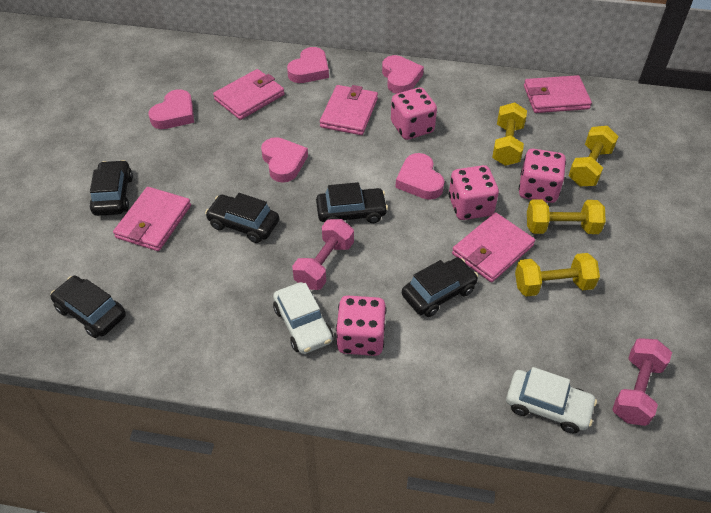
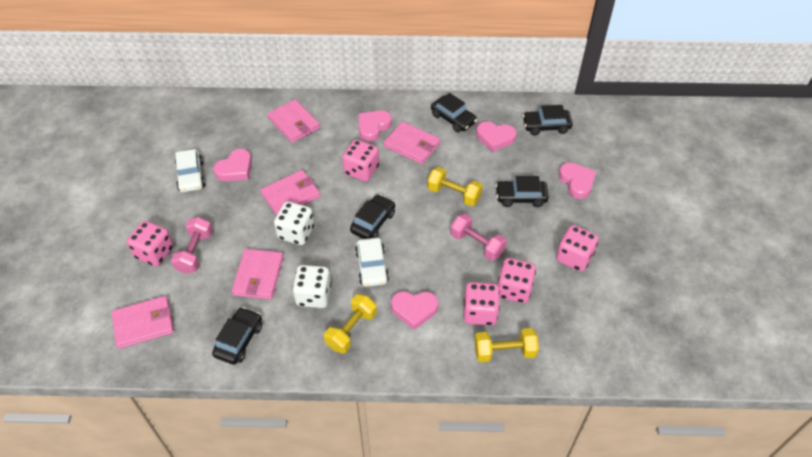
pink dice: 4 -> 5
white dice: 0 -> 2
yellow dumbbell: 4 -> 3

